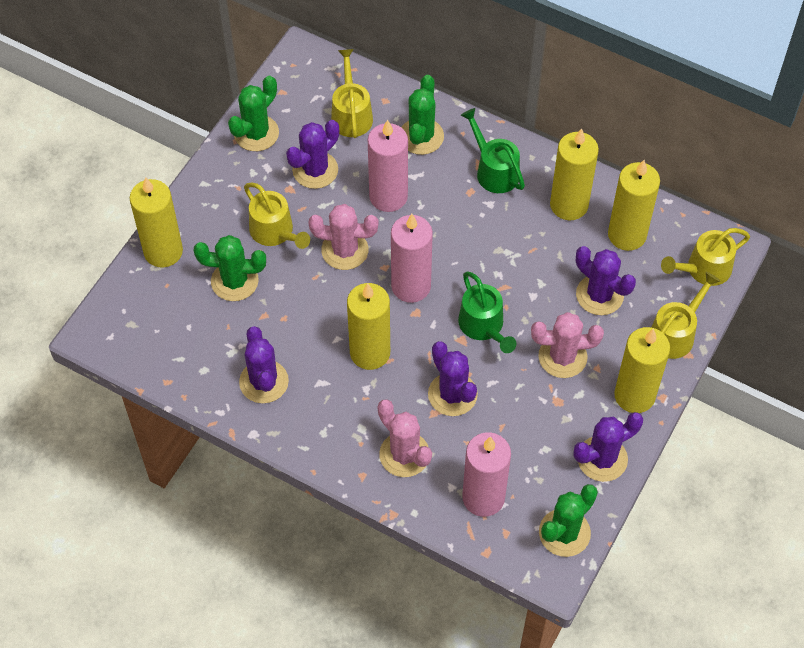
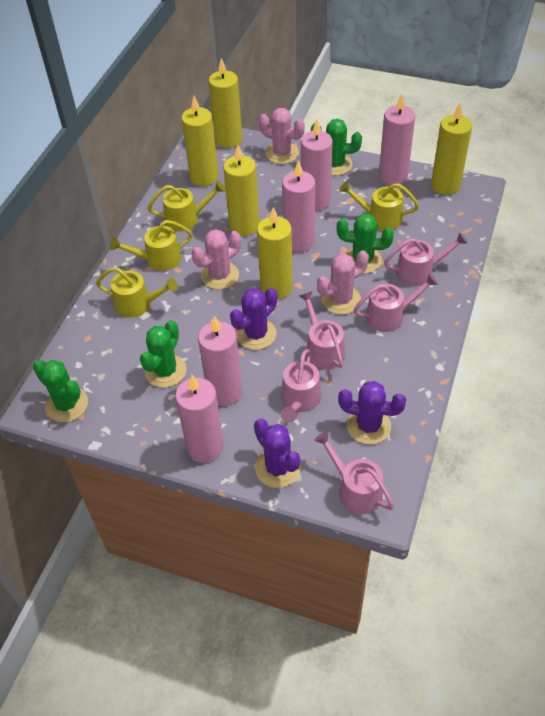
green watering can: 2 -> 0
pink candle: 3 -> 5
pink watering can: 0 -> 5
purple cactus: 5 -> 3

